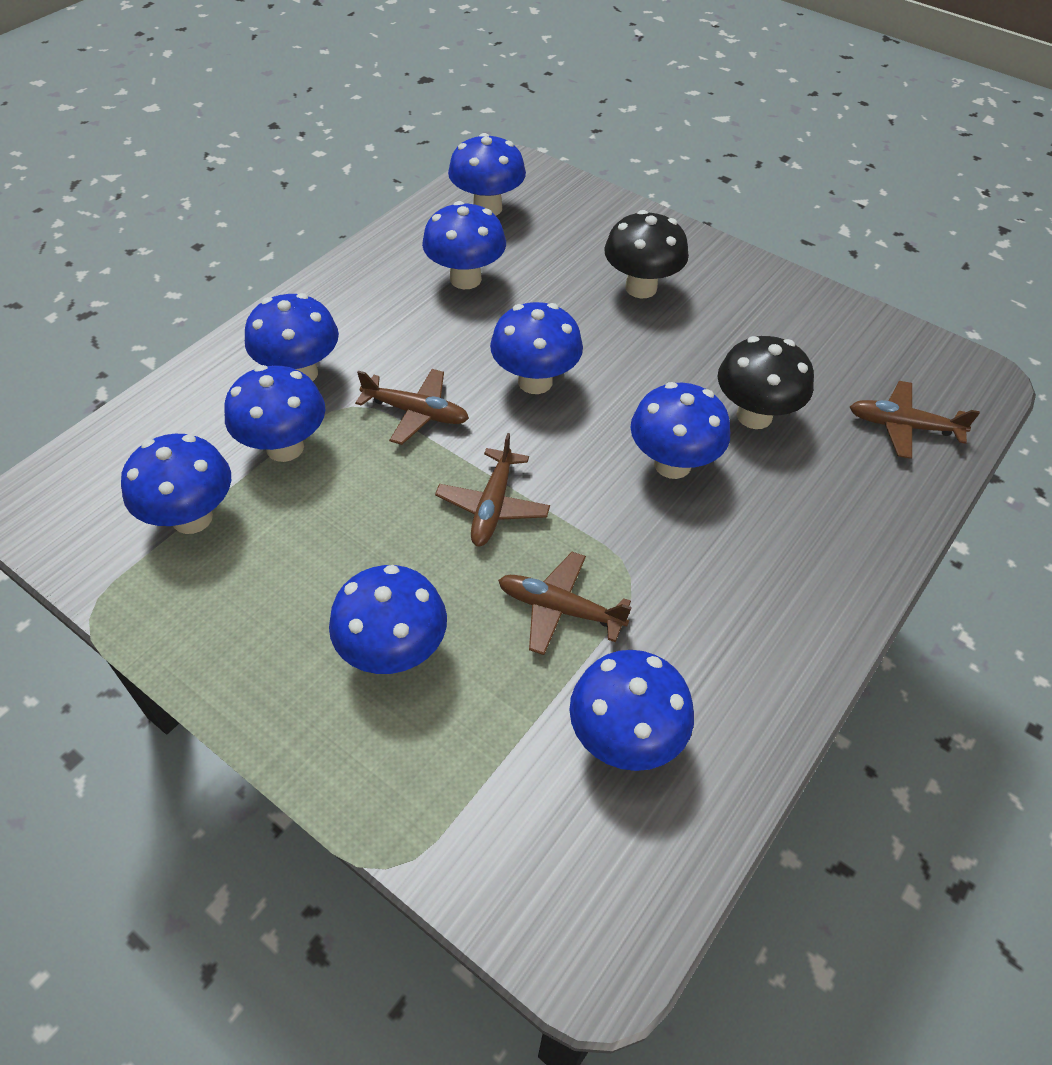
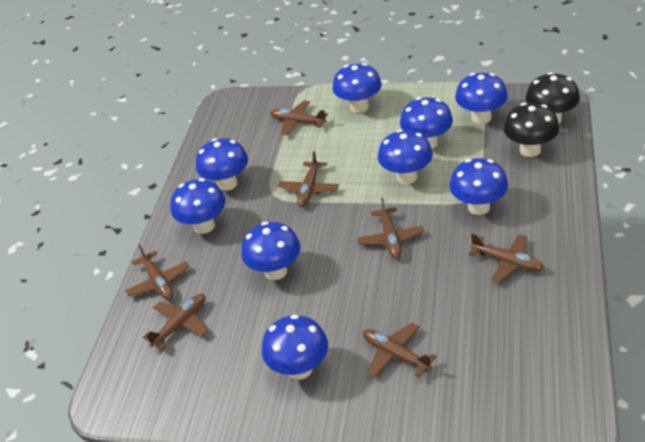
brown plane: 4 -> 7

